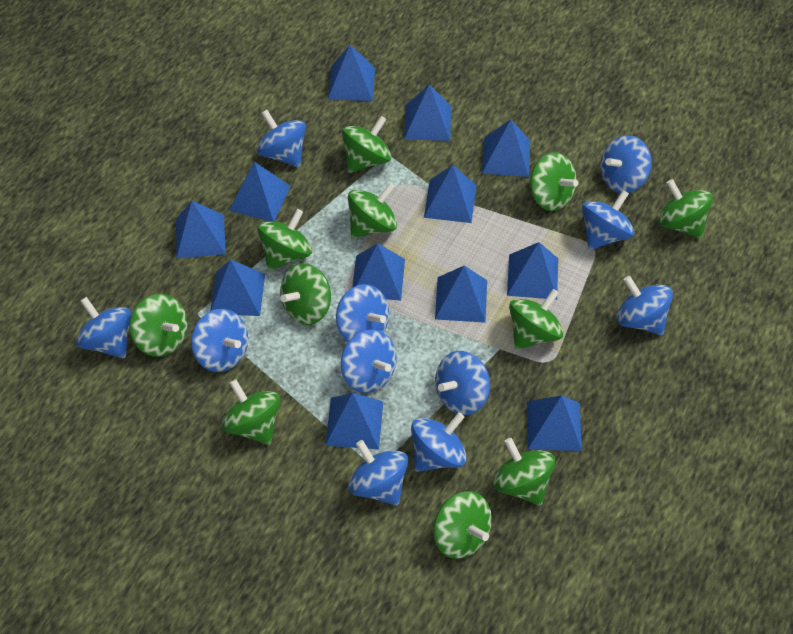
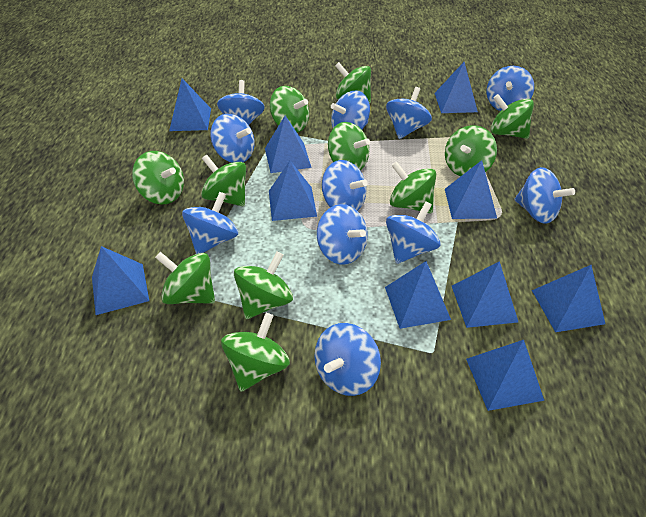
blue pyramid: 12 -> 10

